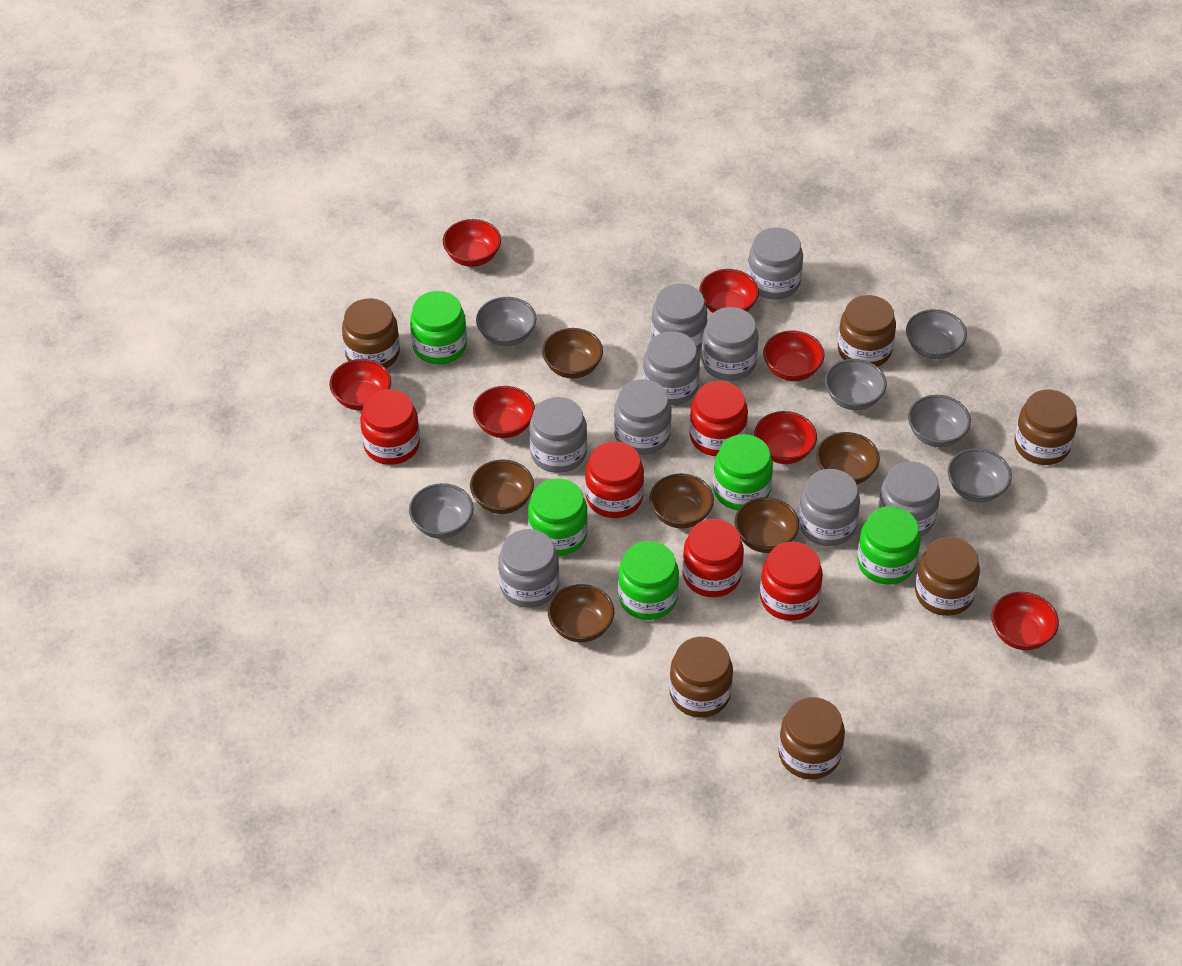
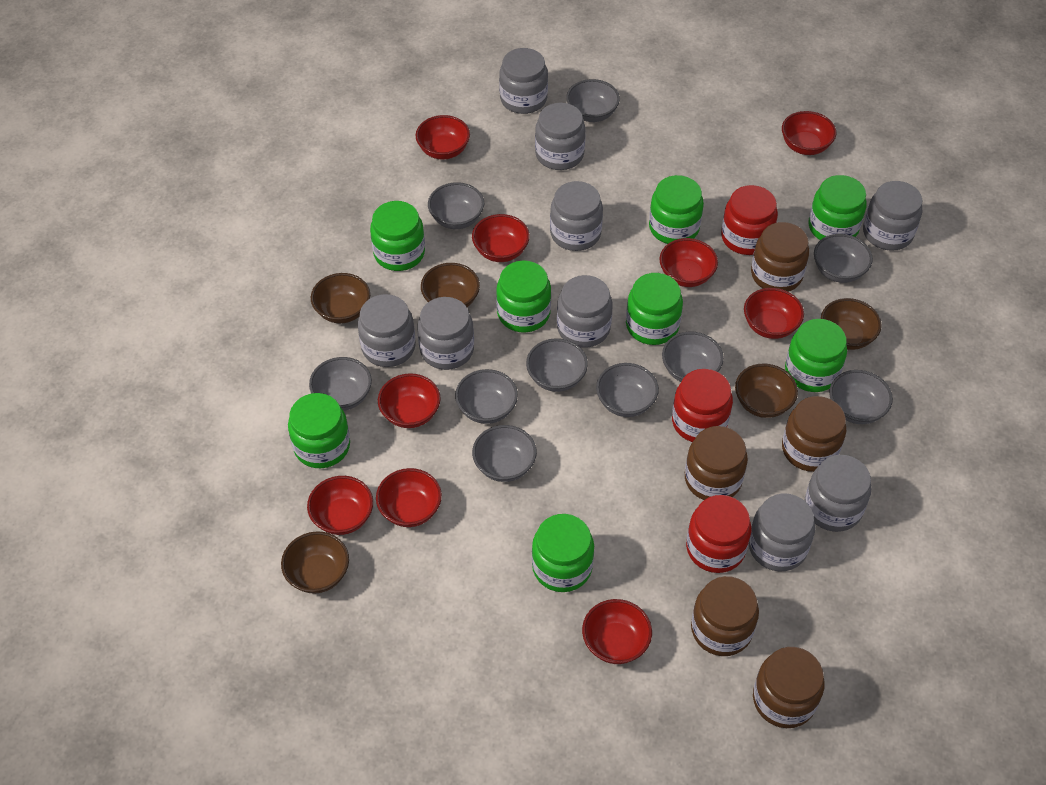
brown bowl: 6 -> 5
brown jar: 6 -> 5
green jar: 5 -> 8
grey bowl: 6 -> 10
red bowl: 7 -> 9
red jar: 5 -> 3

